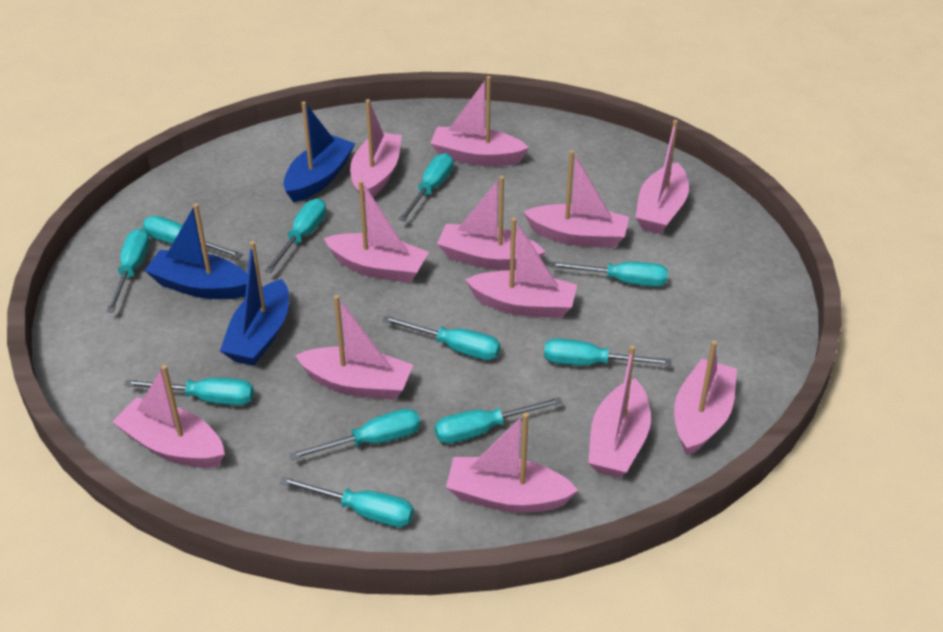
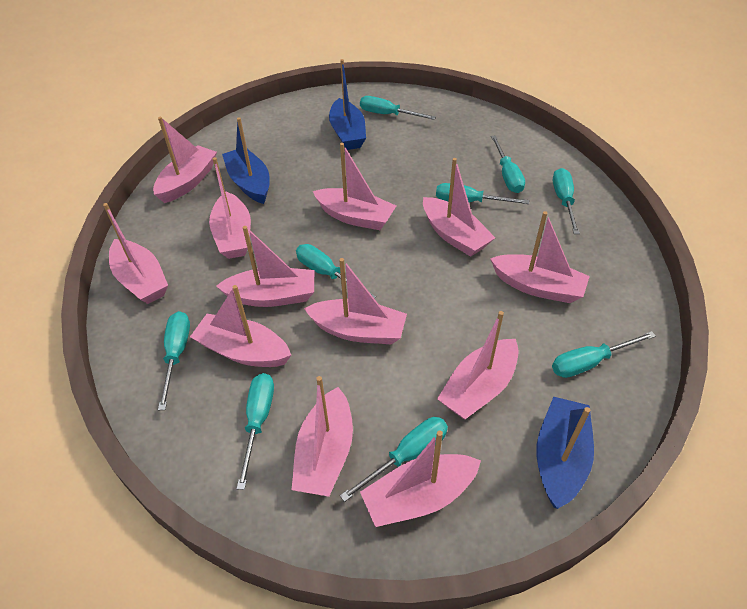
turquoise screwdriver: 11 -> 9

